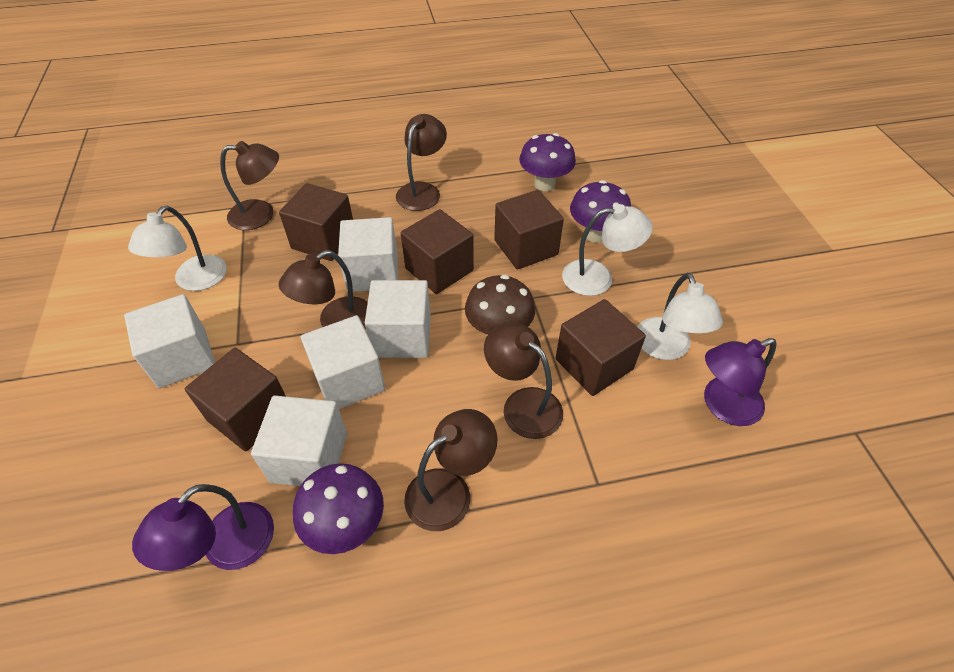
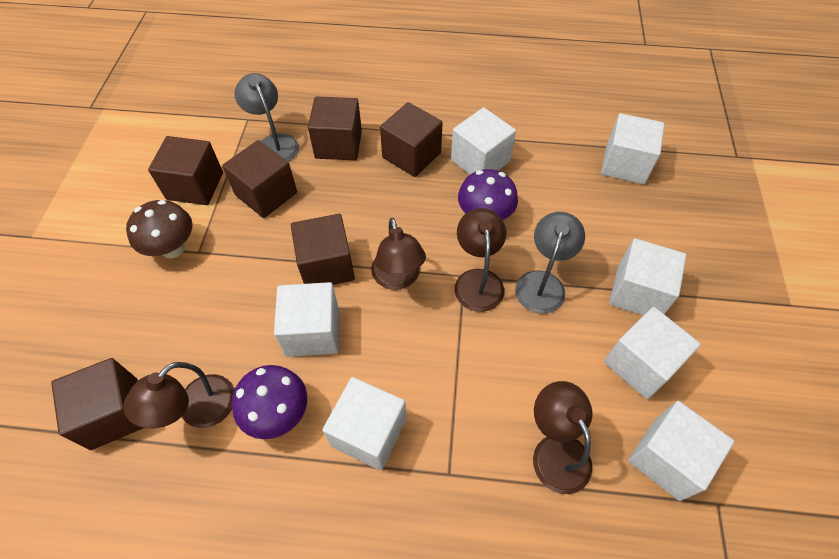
brown cube: 5 -> 6
brown lamp: 5 -> 4
grey lamp: 0 -> 2
purple lamp: 2 -> 0
purple mushroom: 3 -> 2
white cube: 5 -> 7
white lamp: 3 -> 0

